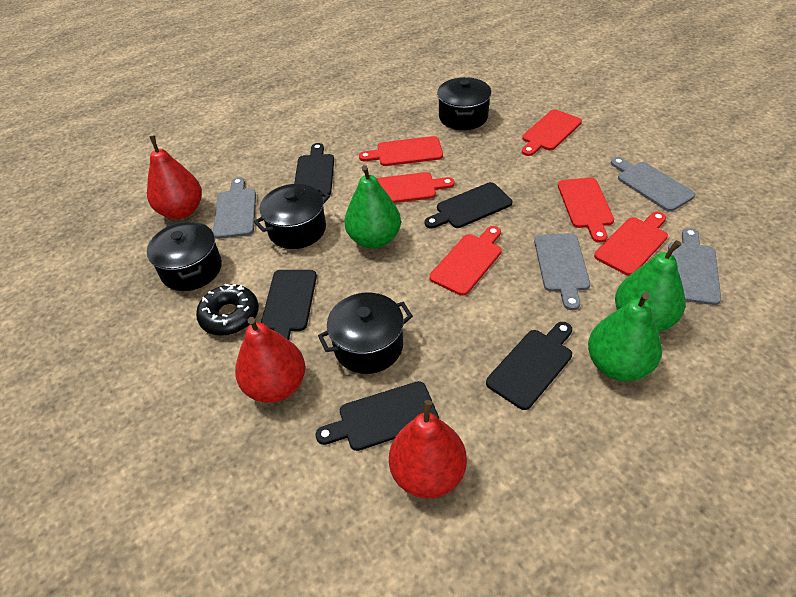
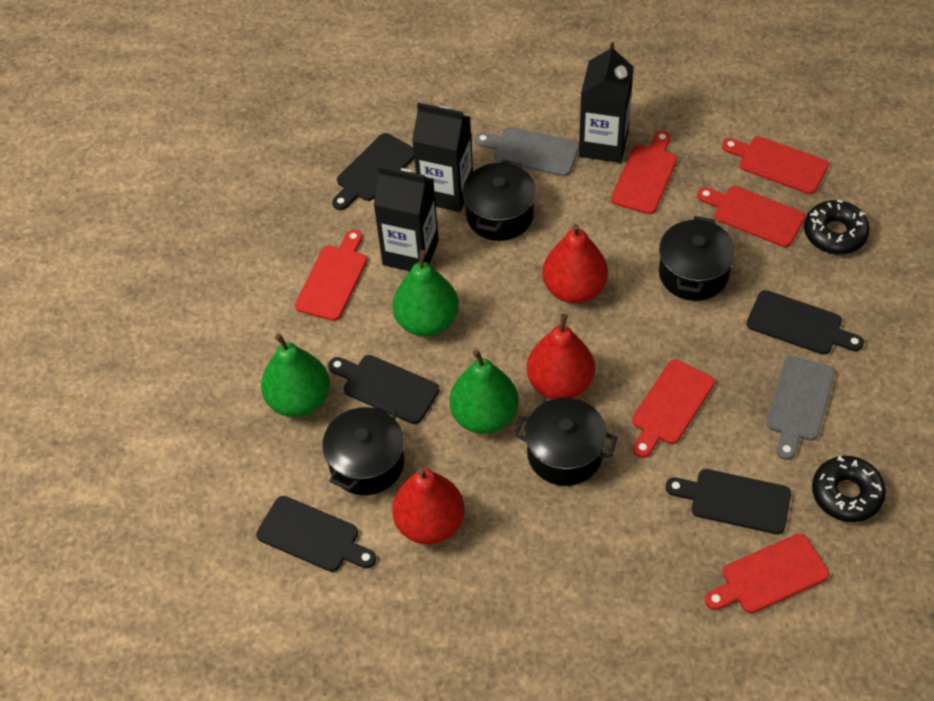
black carton: 0 -> 3
black donut: 1 -> 2
grey cutting board: 4 -> 2

